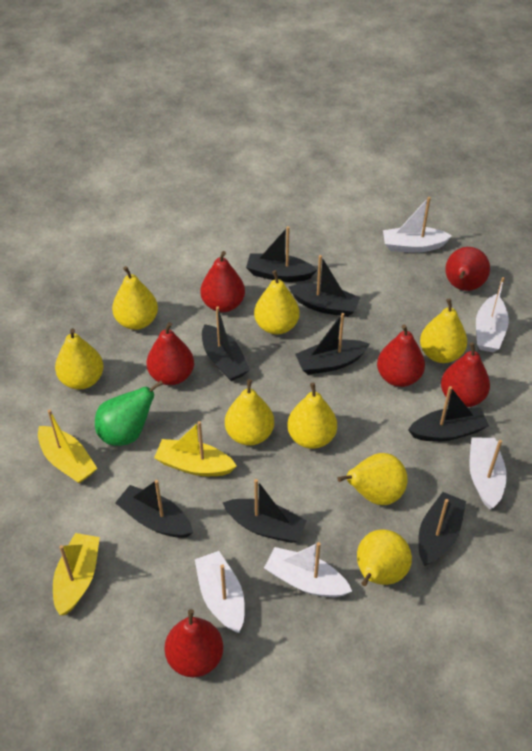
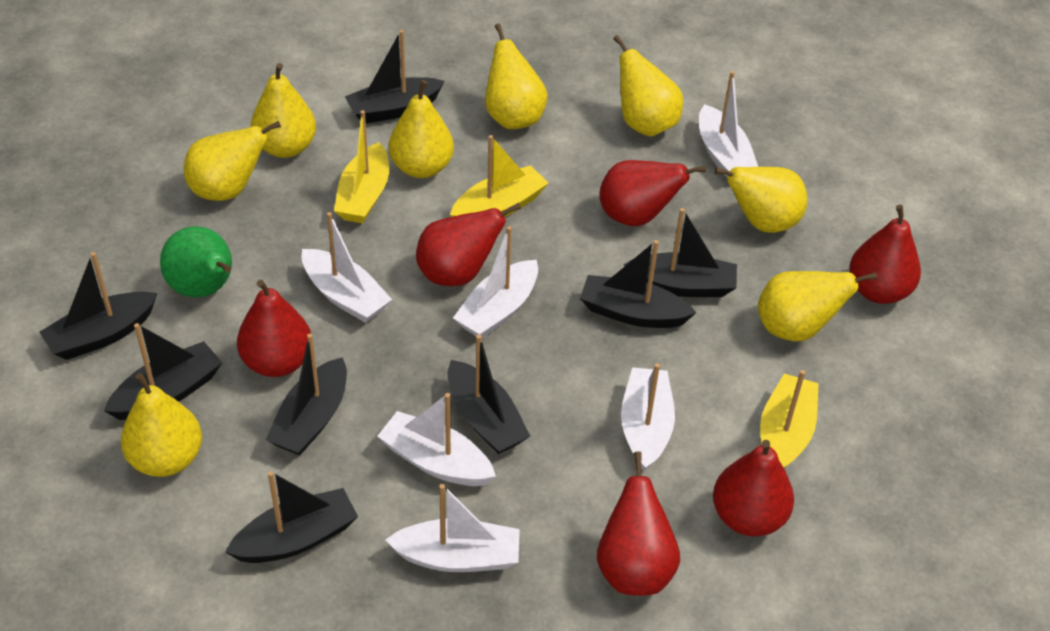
white boat: 5 -> 6

